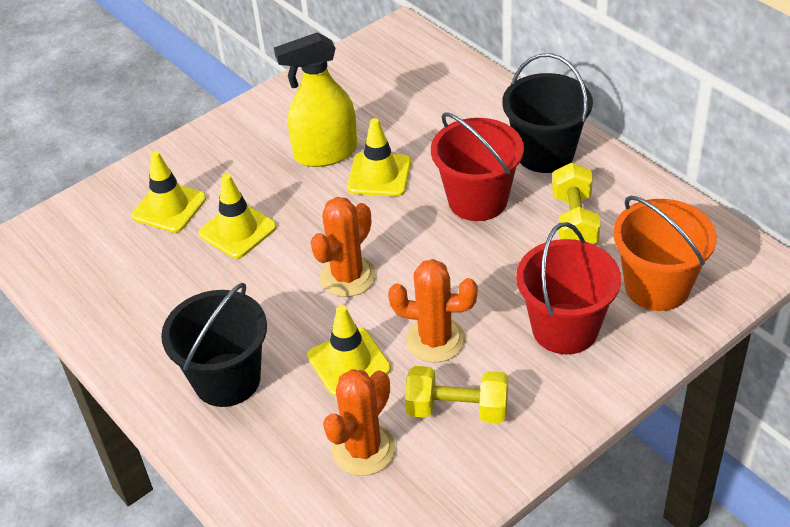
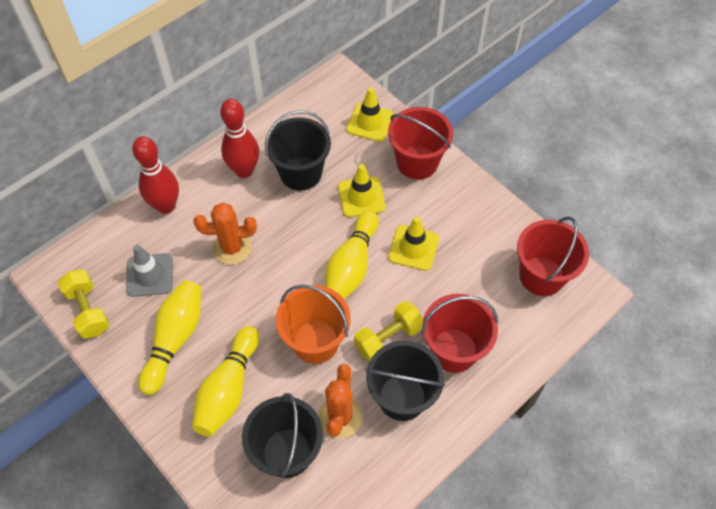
black bucket: 2 -> 3
grey traffic cone: 0 -> 1
orange cactus: 3 -> 2
red bowling pin: 0 -> 2
red bucket: 2 -> 3
yellow bowling pin: 0 -> 3
yellow spray bottle: 1 -> 0
yellow traffic cone: 4 -> 3

